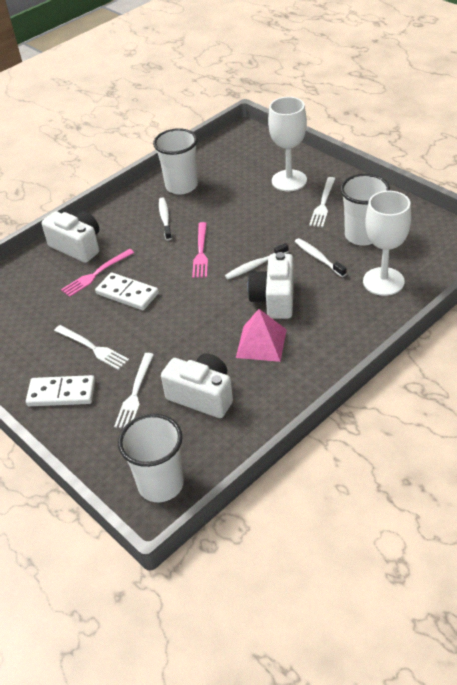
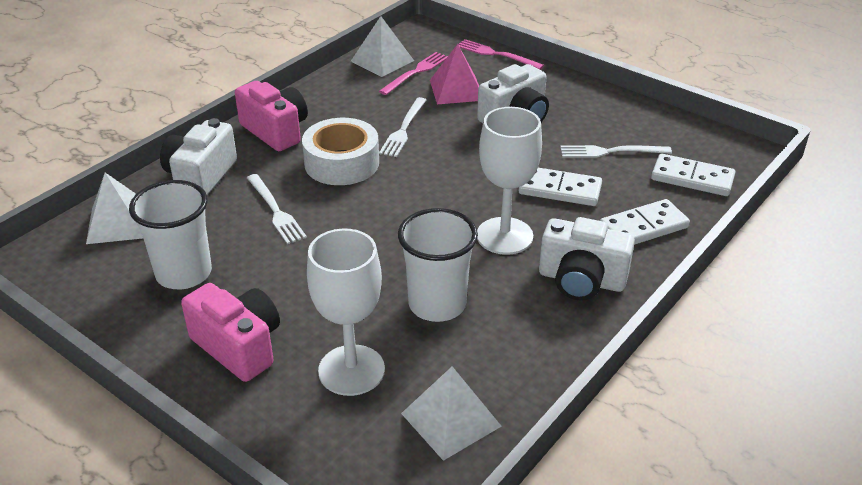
pink camera: 0 -> 2
white cup: 3 -> 2
white domino: 2 -> 3
white pyramid: 0 -> 3
white tape: 0 -> 1
white toothbrush: 3 -> 0

